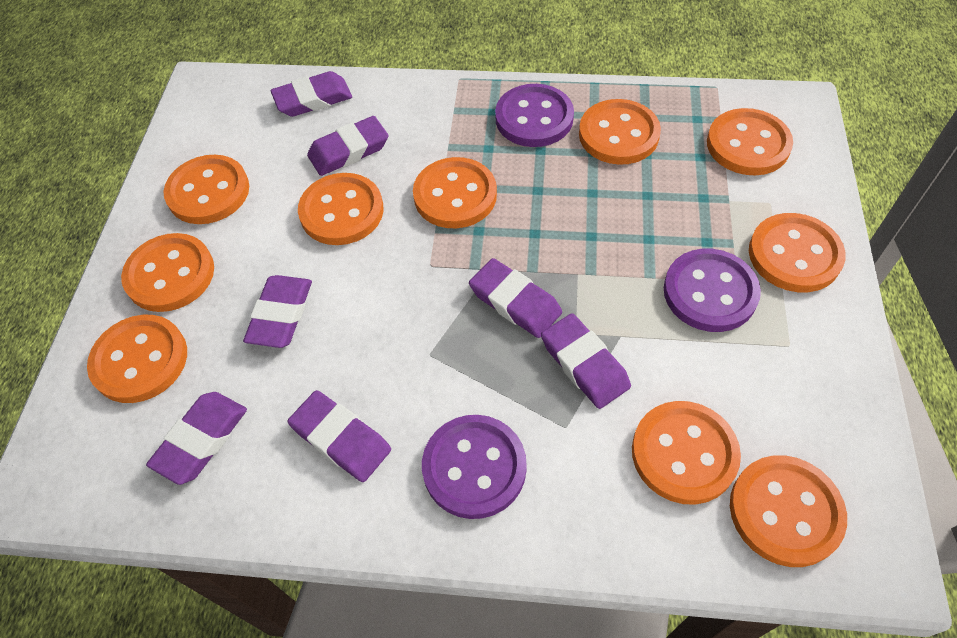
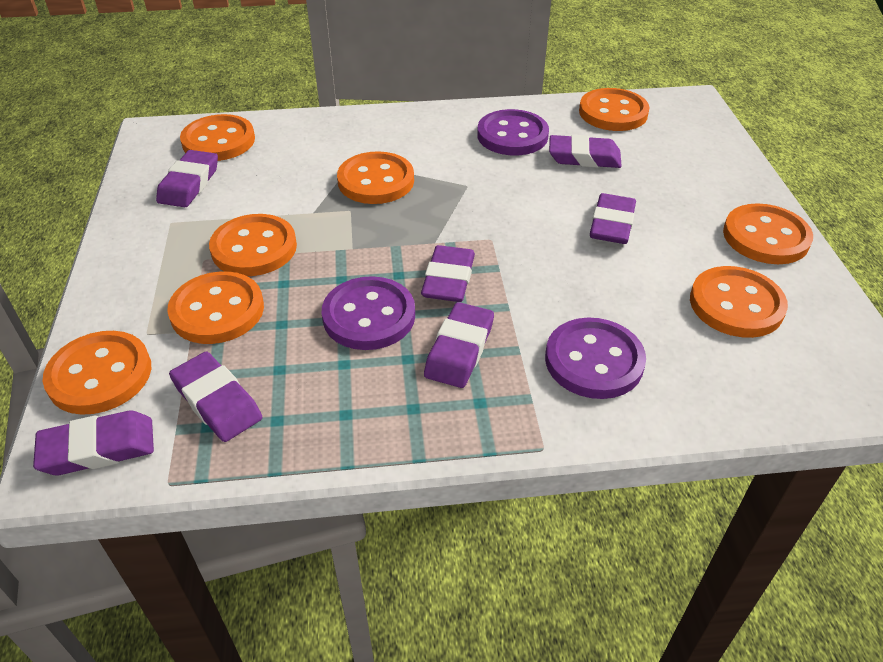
orange button: 10 -> 8

